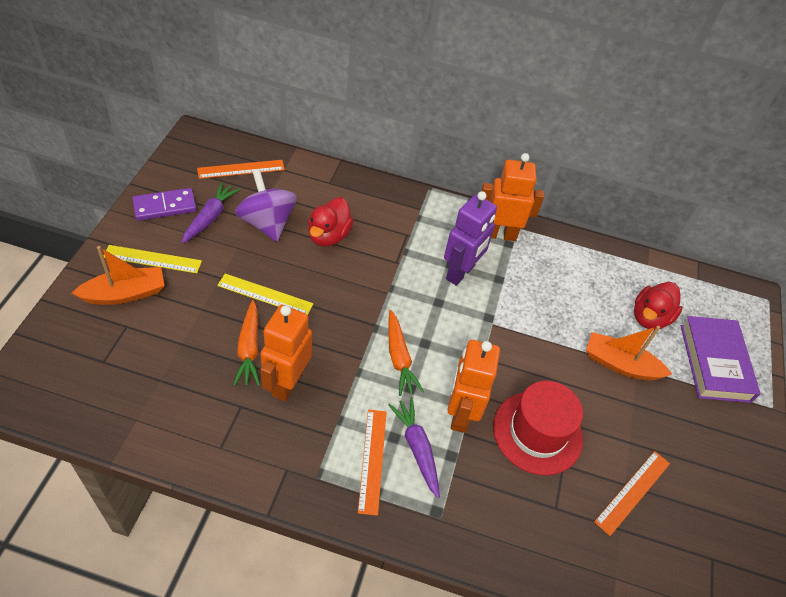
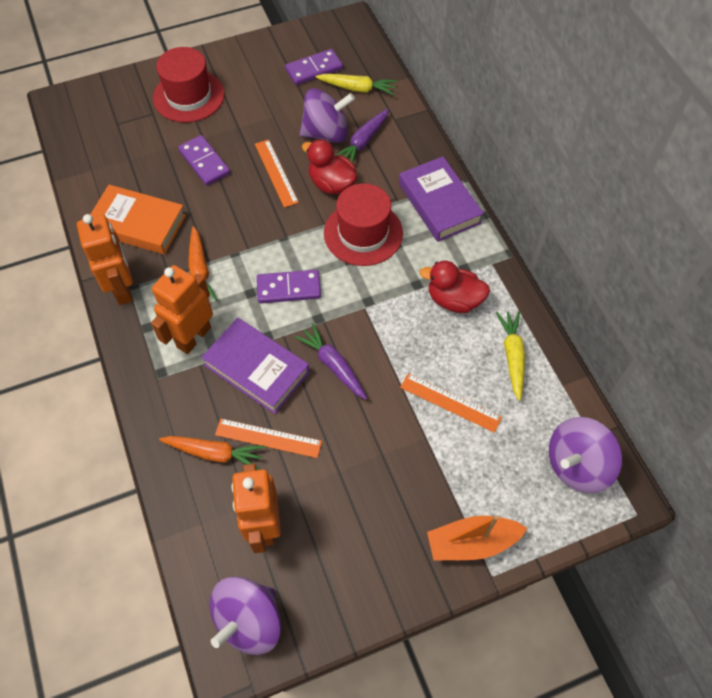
orange boat: 2 -> 1
orange book: 0 -> 1
purple book: 1 -> 2
purple domino: 1 -> 3
purple robot: 1 -> 0
purple spinning top: 1 -> 3
red hat: 1 -> 2
yellow carrot: 0 -> 2
yellow ruler: 2 -> 0

